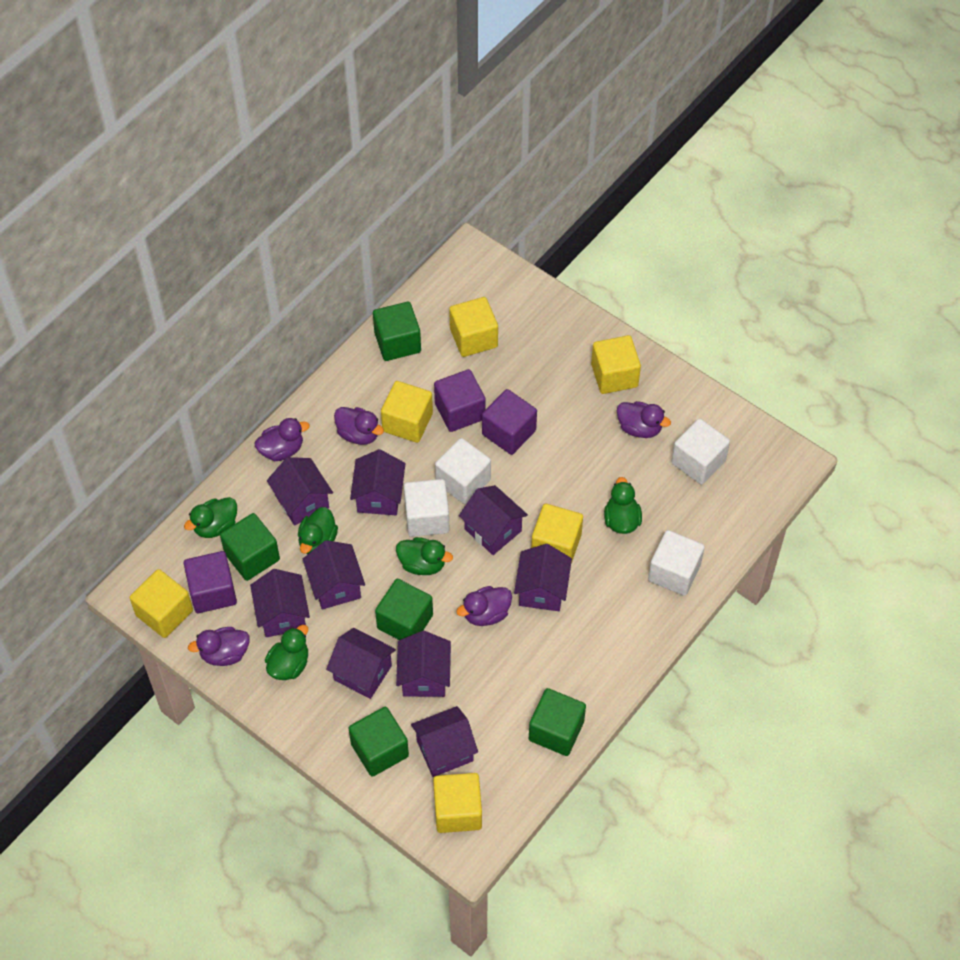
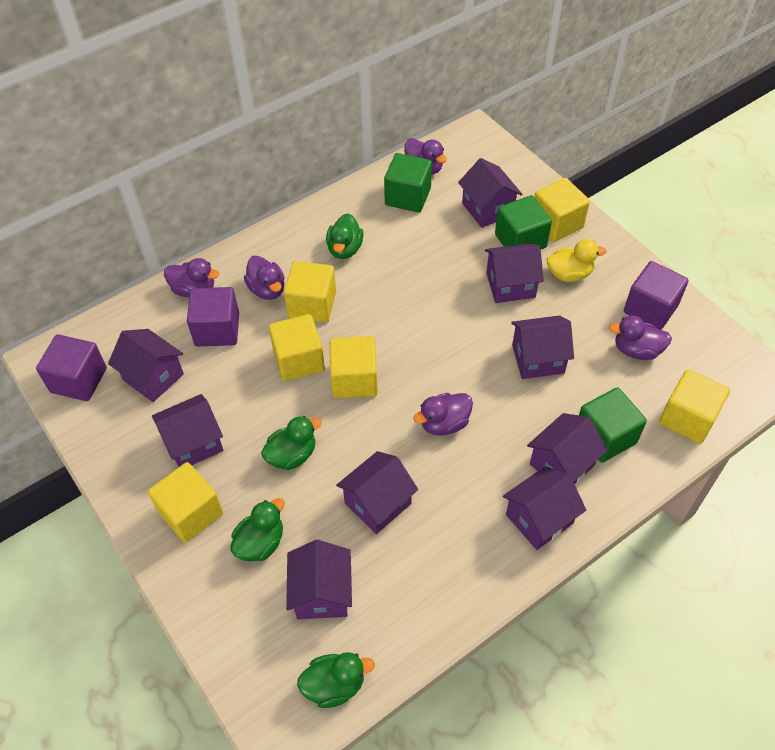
green cube: 5 -> 3
green duck: 5 -> 4
white cube: 4 -> 0
yellow duck: 0 -> 1

